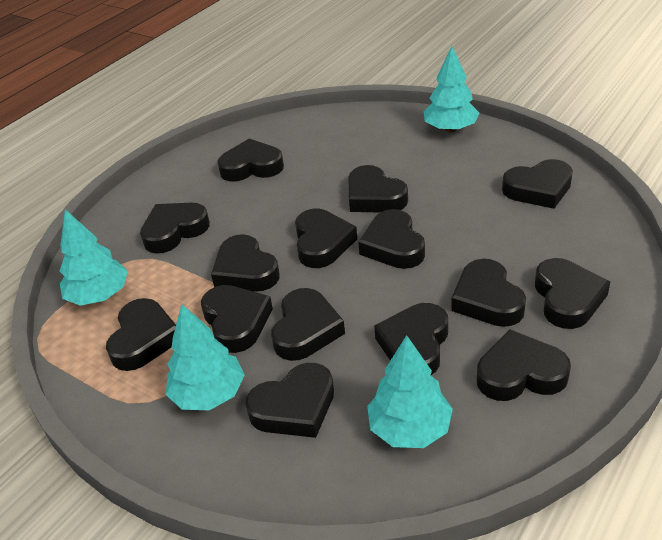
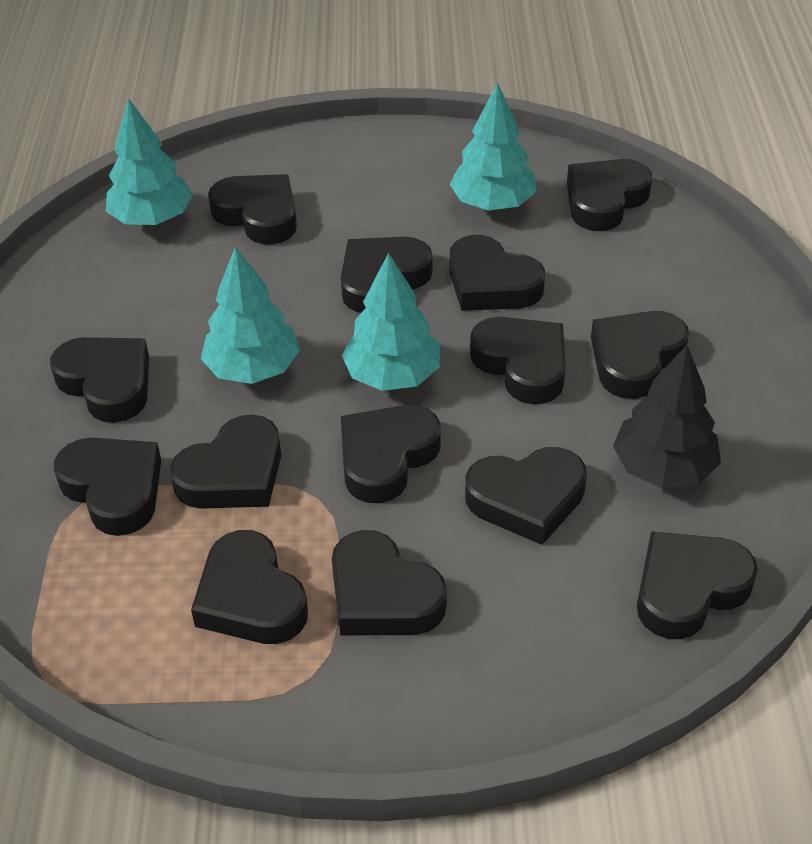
black heart: 15 -> 14
black tree: 0 -> 1

